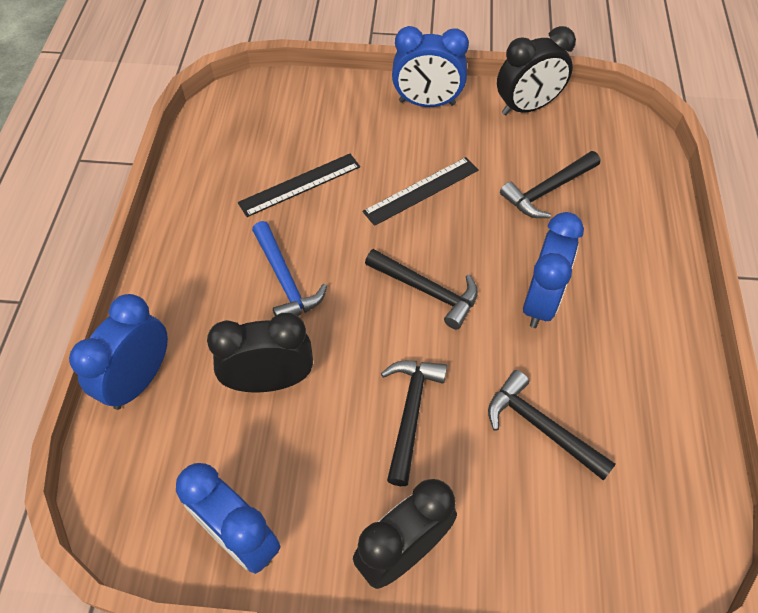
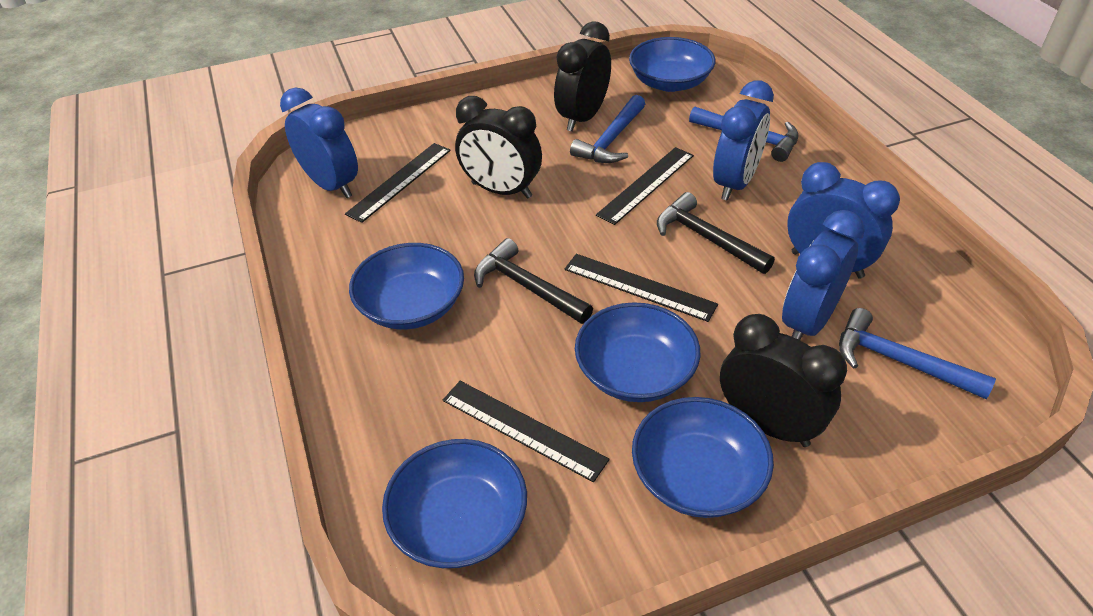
black hammer: 4 -> 2
black ruler: 2 -> 4
blue bowl: 0 -> 5
blue hammer: 1 -> 3

